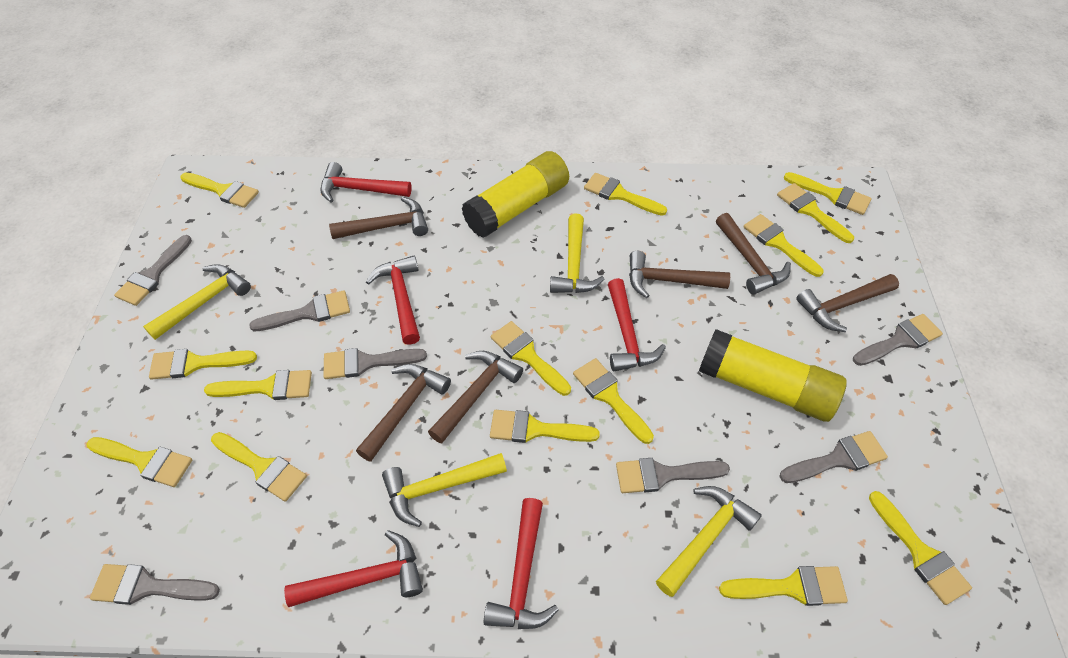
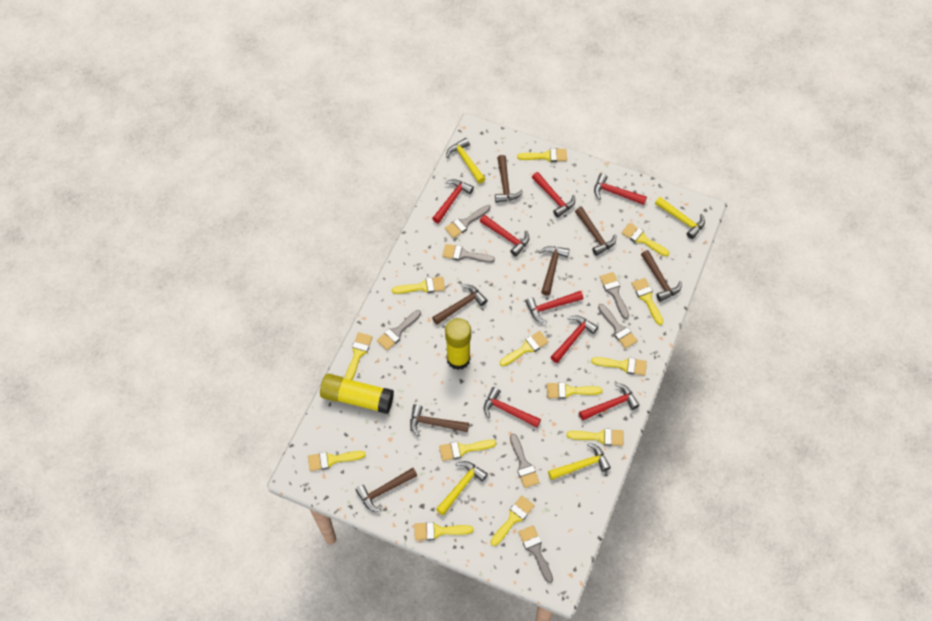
brown hammer: 6 -> 7
red hammer: 5 -> 8
yellow brush: 14 -> 13

